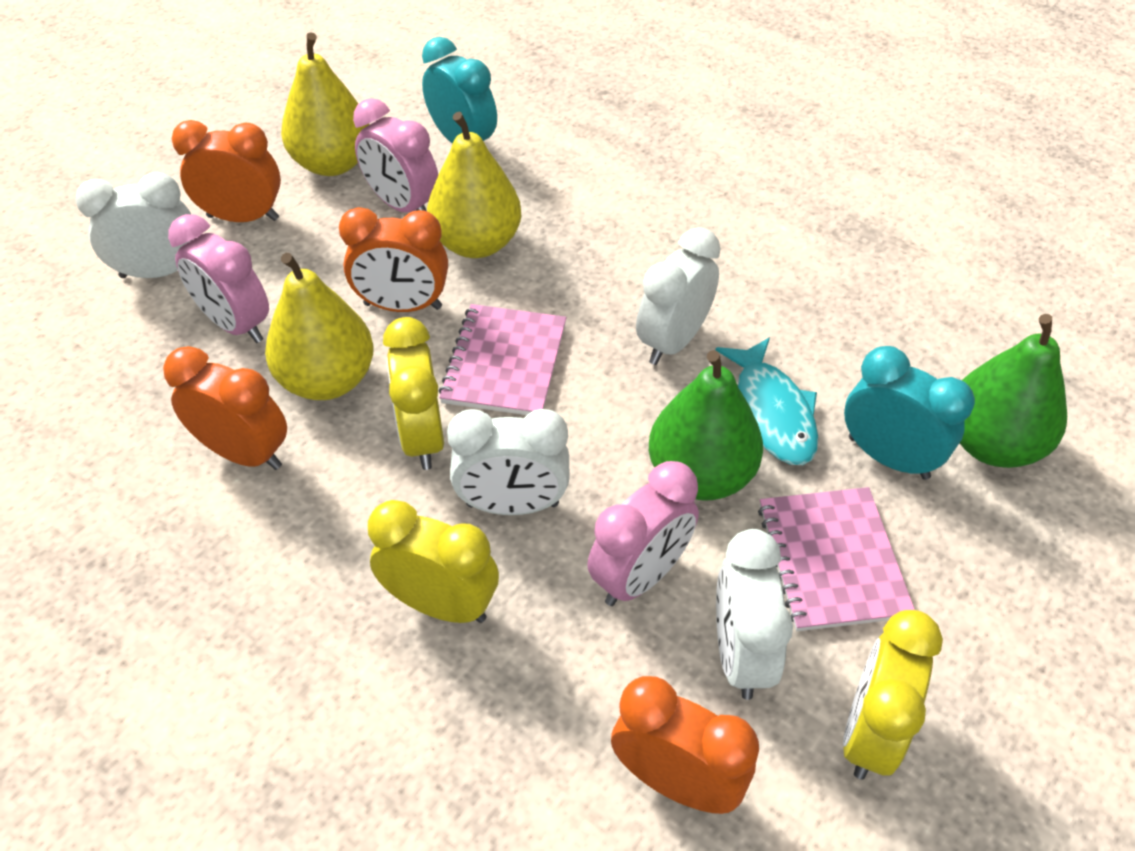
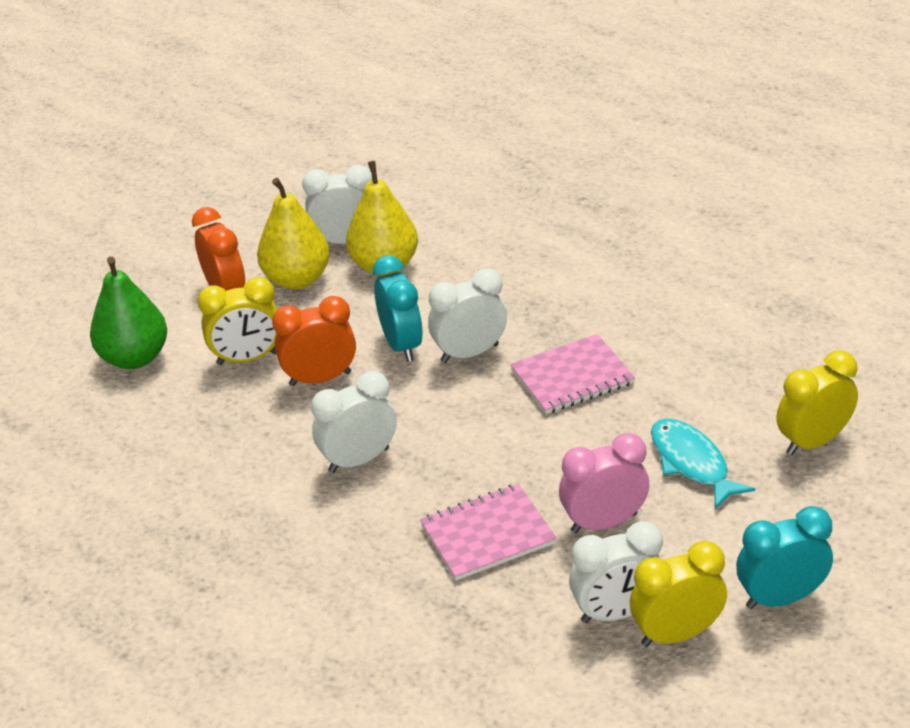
green pear: 2 -> 1
orange clock: 4 -> 2
pink clock: 3 -> 1
yellow pear: 3 -> 2

